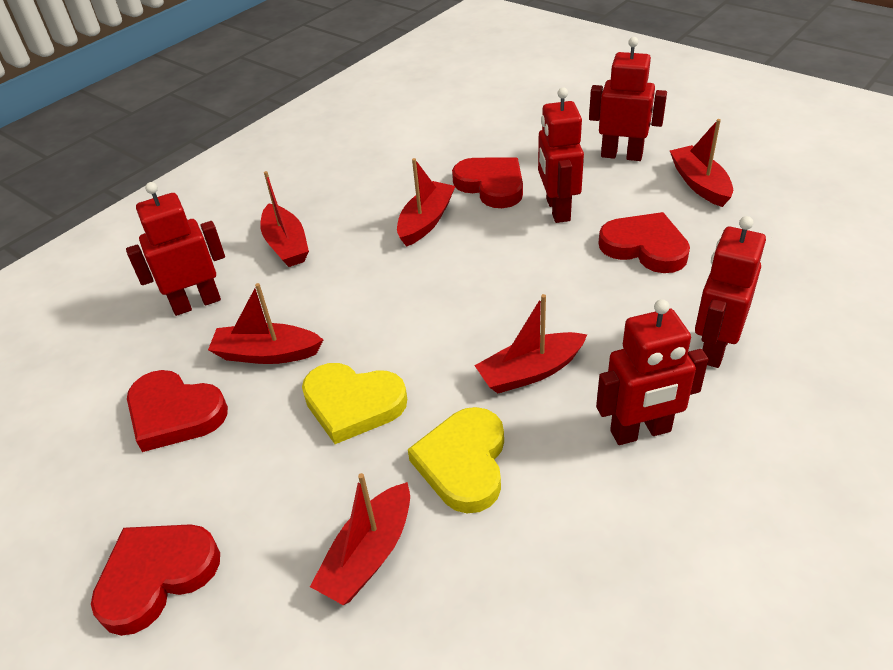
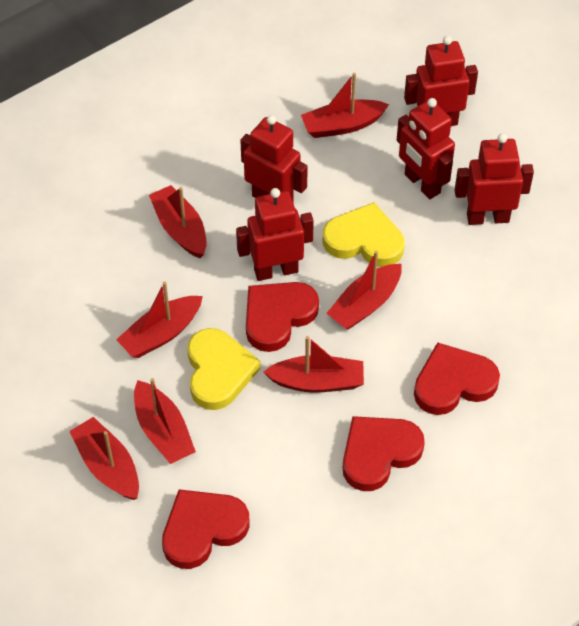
red boat: 6 -> 7

